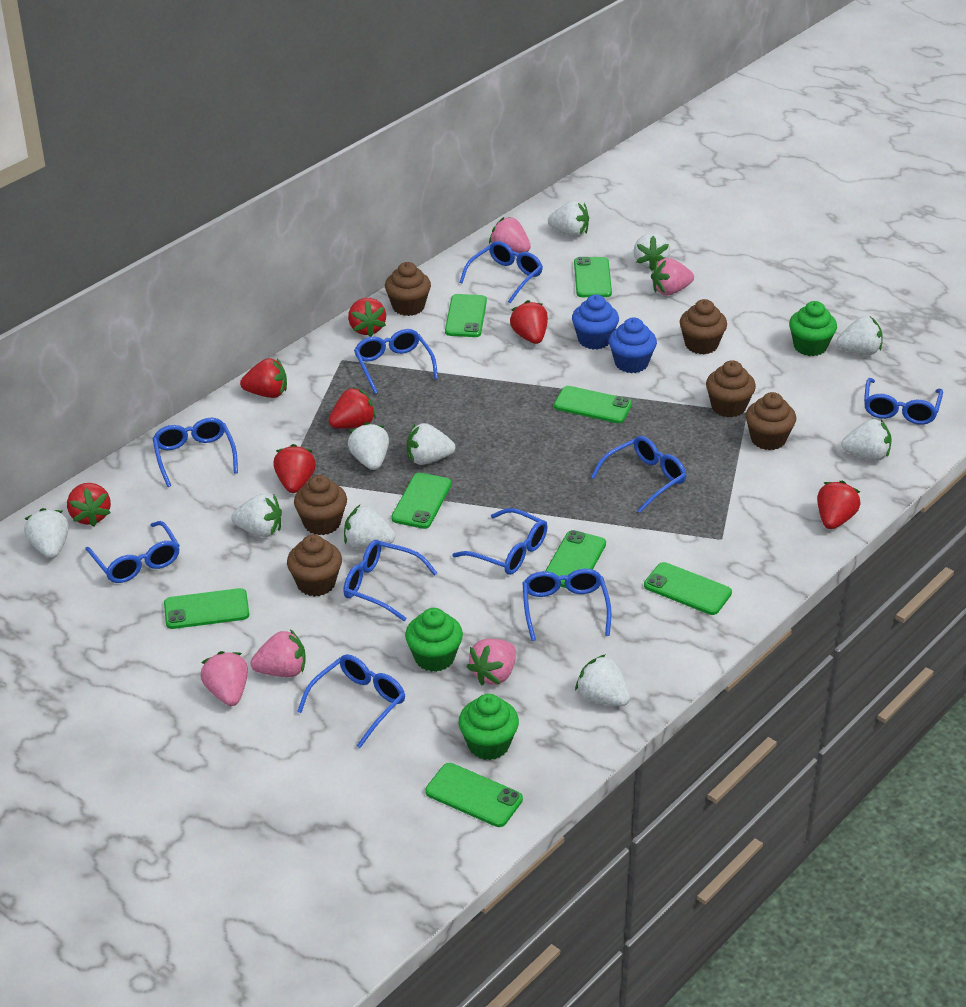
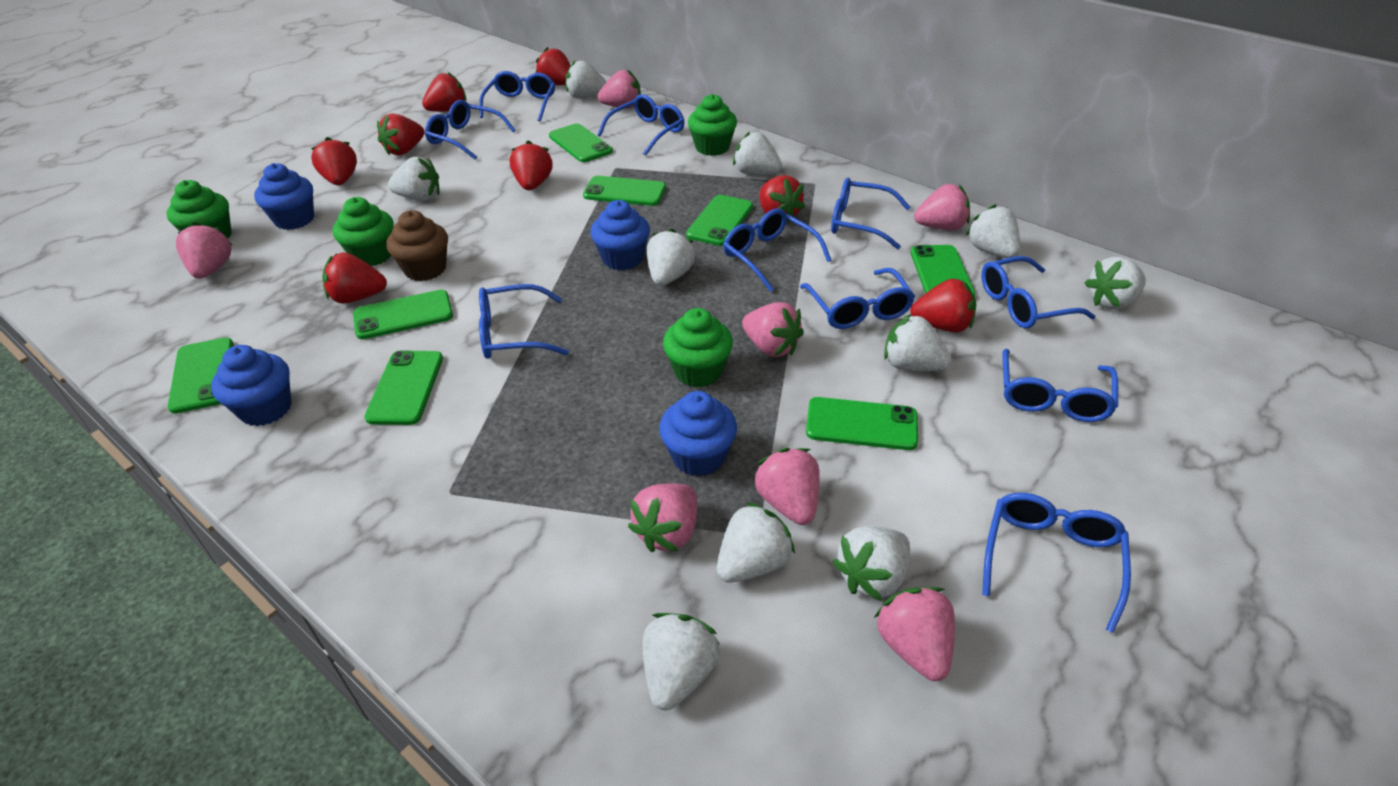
blue cupcake: 2 -> 4
brown cupcake: 6 -> 1
green cupcake: 3 -> 4
pink strawberry: 5 -> 7
red strawberry: 7 -> 8

